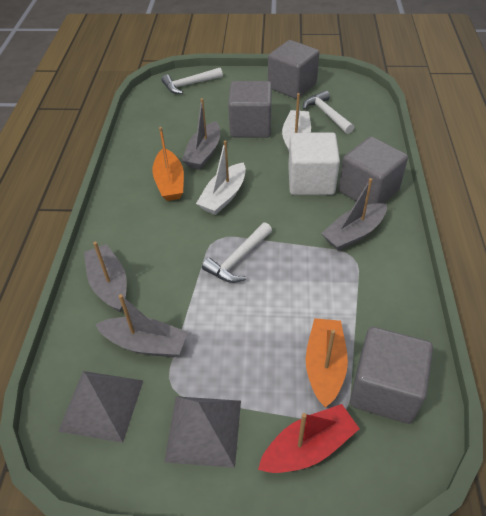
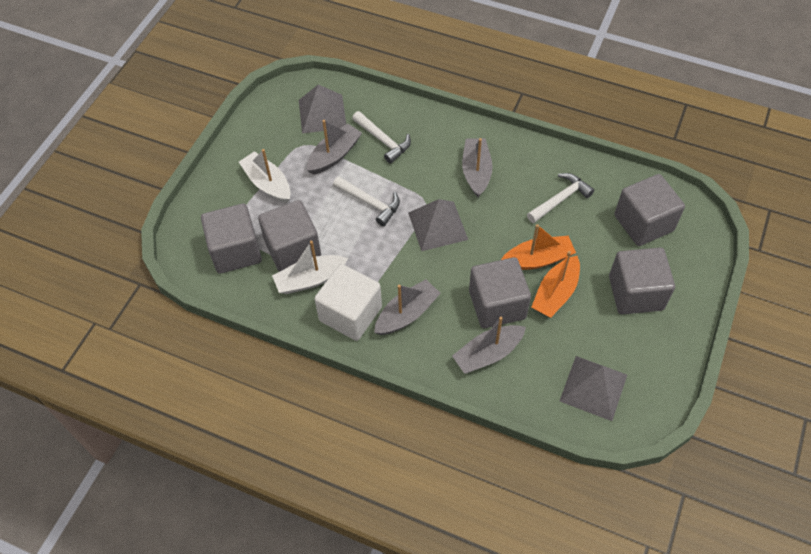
grey cube: 4 -> 5
grey pyramid: 2 -> 3
red boat: 1 -> 0

